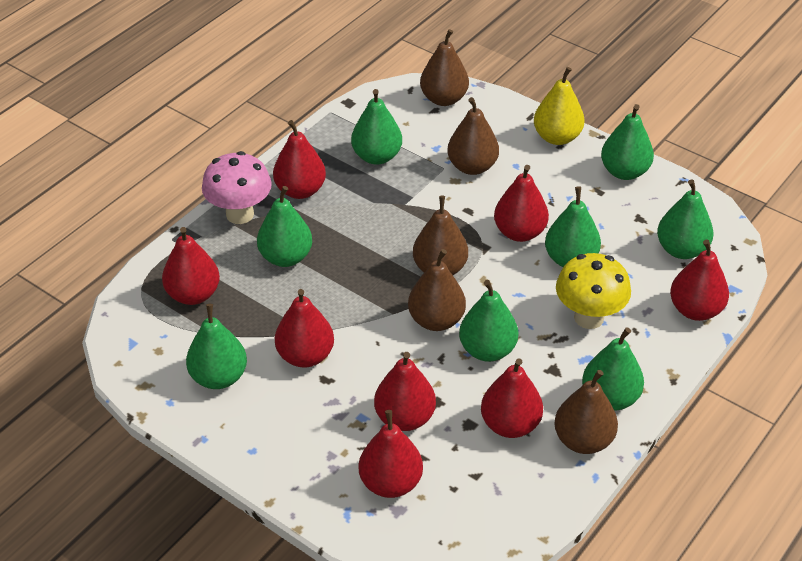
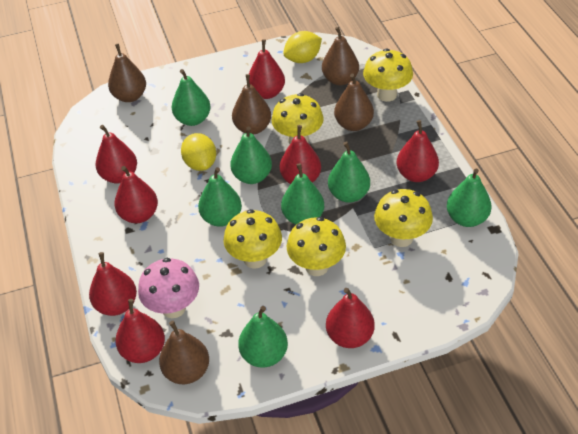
green pear: 8 -> 7
yellow lemon: 0 -> 2
yellow mushroom: 1 -> 5
yellow pear: 1 -> 0

